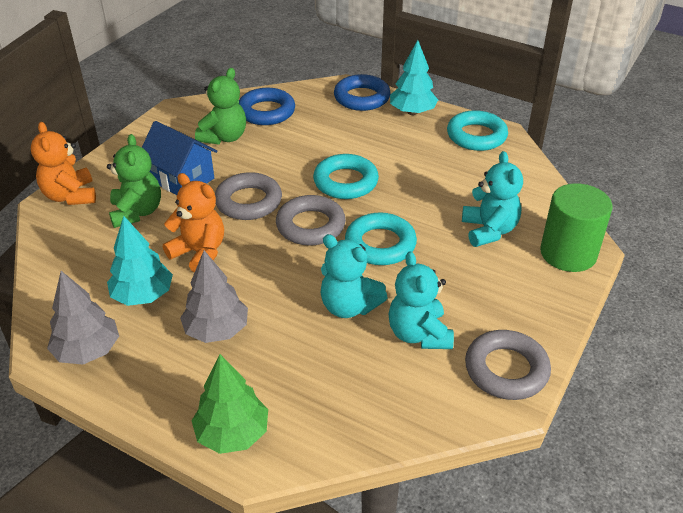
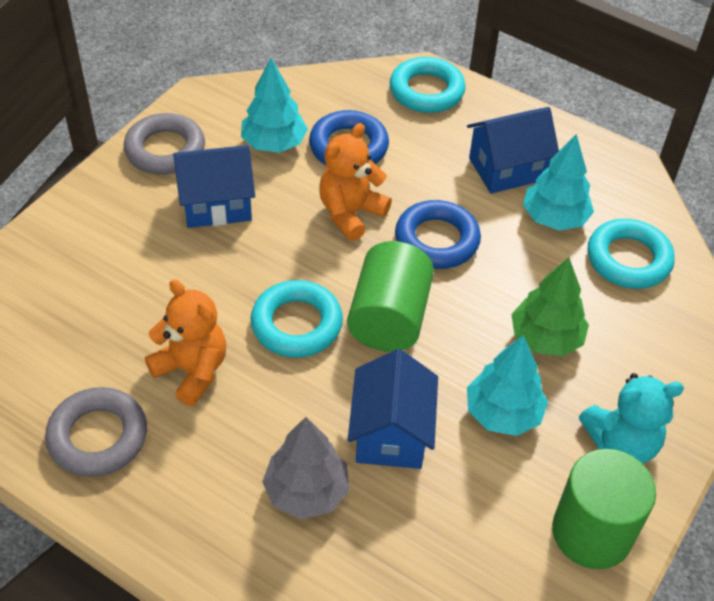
blue house: 1 -> 3
green cylinder: 1 -> 2
green teddy bear: 2 -> 0
grey ring: 3 -> 2
grey tree: 2 -> 1
turquoise teddy bear: 3 -> 1
turquoise tree: 2 -> 3

